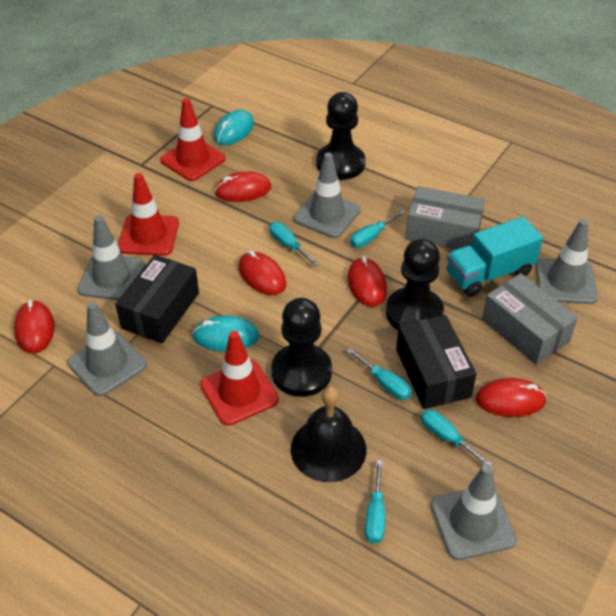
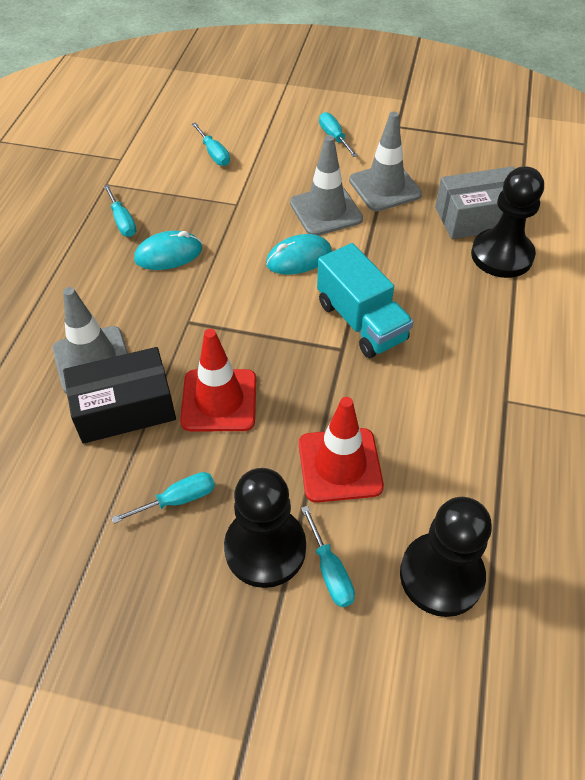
black bell: 1 -> 0
black box: 2 -> 1
grey box: 2 -> 1
grey traffic cone: 5 -> 3
red mouse: 5 -> 0
red traffic cone: 3 -> 2

